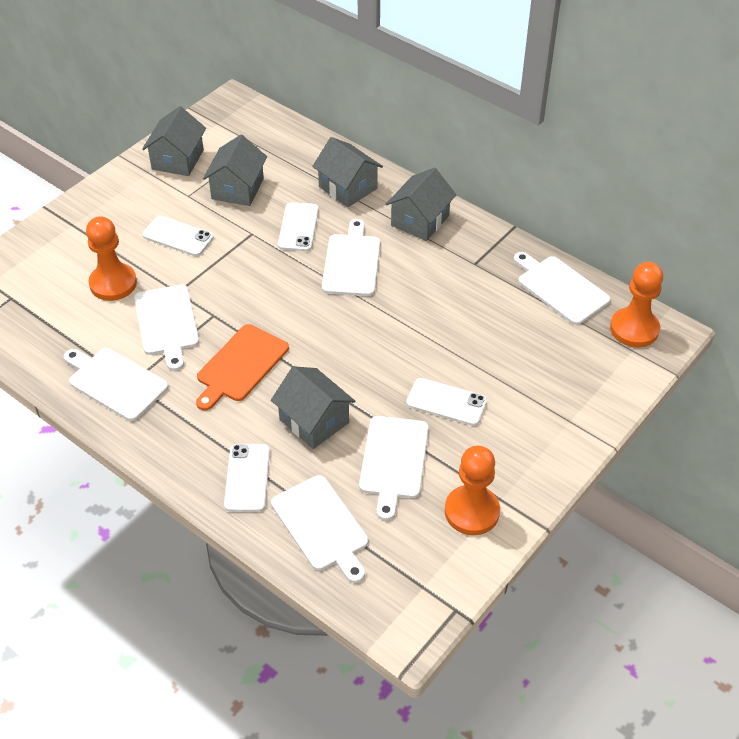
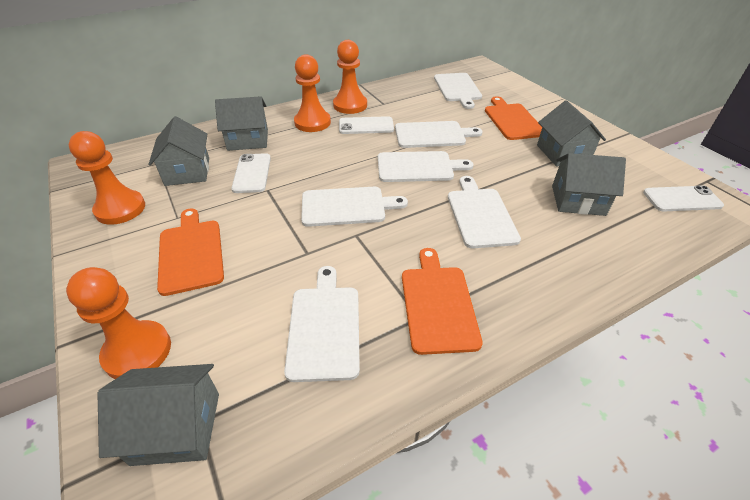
orange cutting board: 1 -> 3
orange pawn: 3 -> 4
white phone: 4 -> 3

